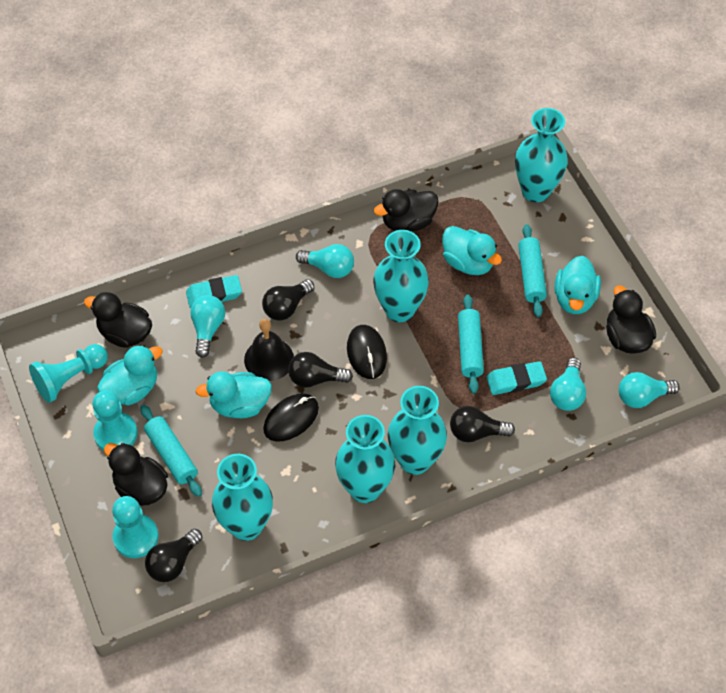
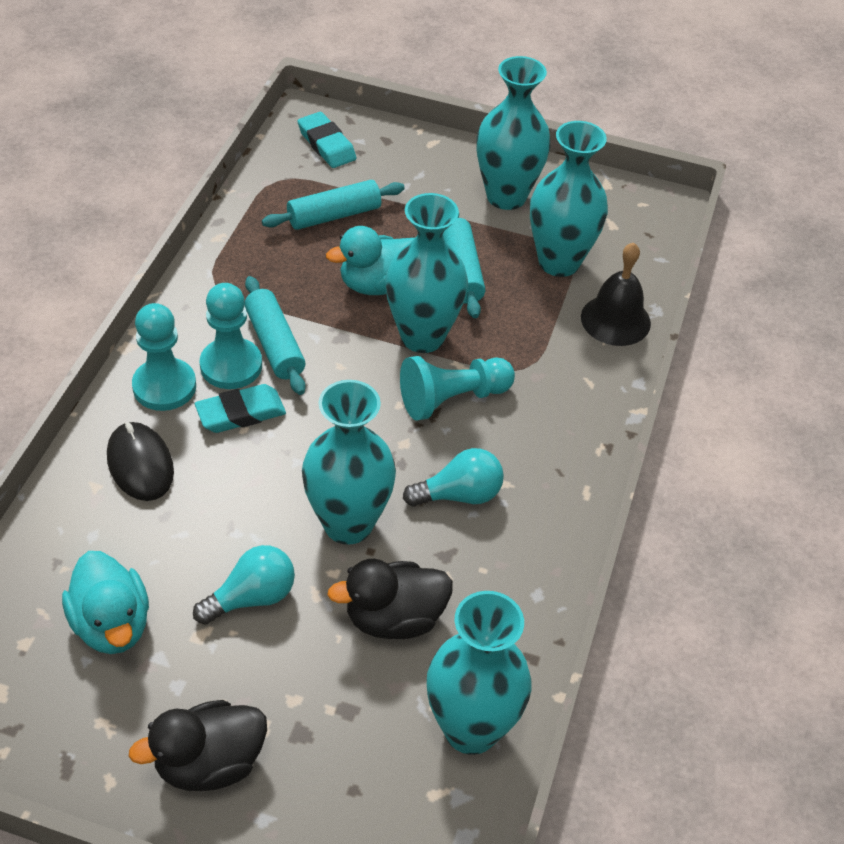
black duck: 4 -> 2
black light bulb: 4 -> 0
black mouse: 2 -> 1
turquoise duck: 4 -> 2
turquoise light bulb: 4 -> 2

